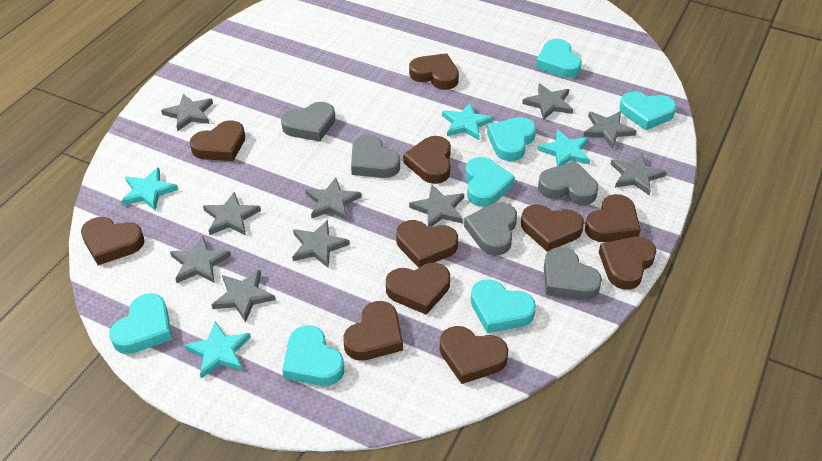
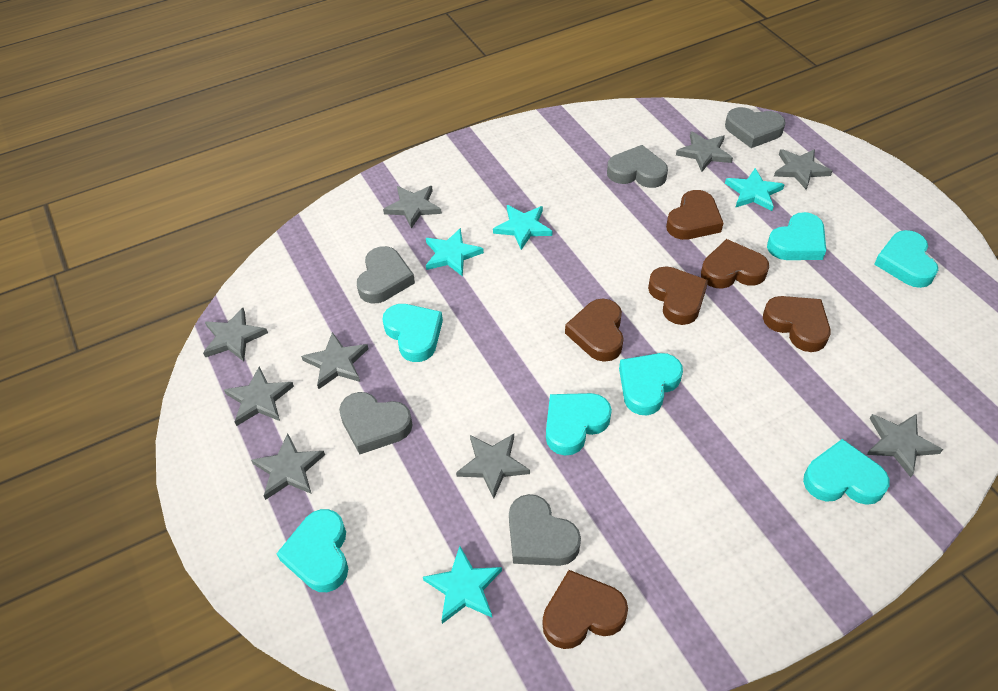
brown heart: 11 -> 6
grey star: 10 -> 9

